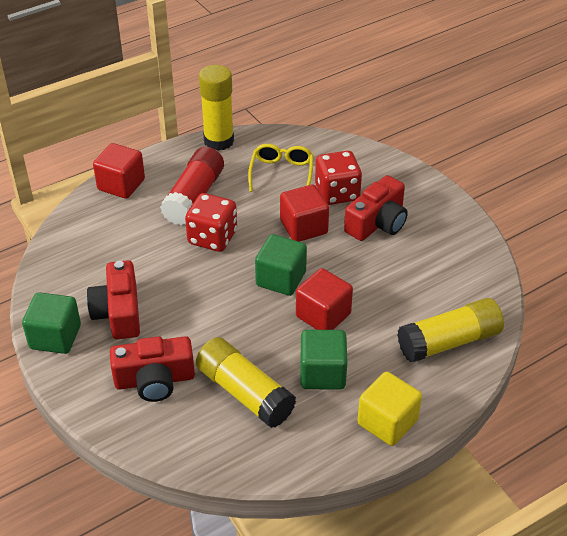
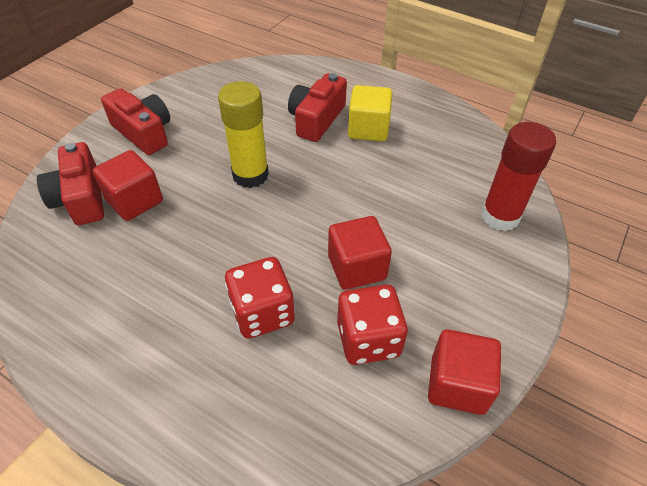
green cube: 3 -> 0
yellow glasses: 1 -> 0
yellow glue stick: 3 -> 1

